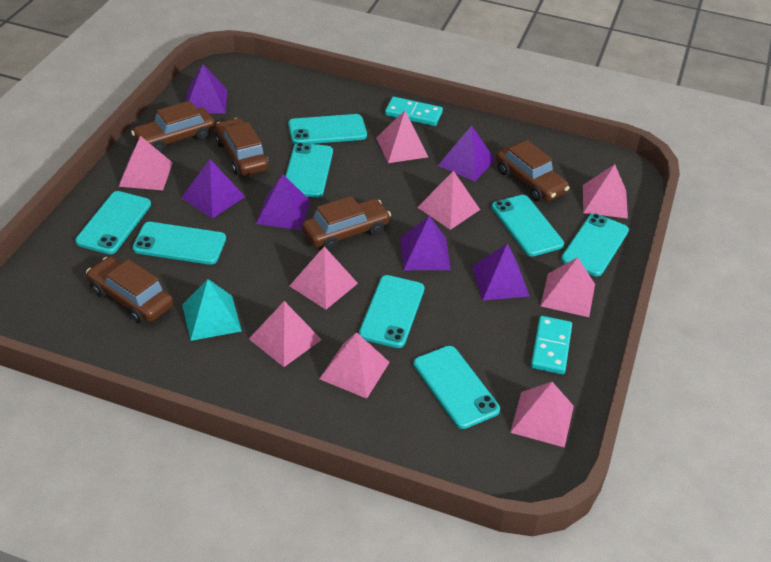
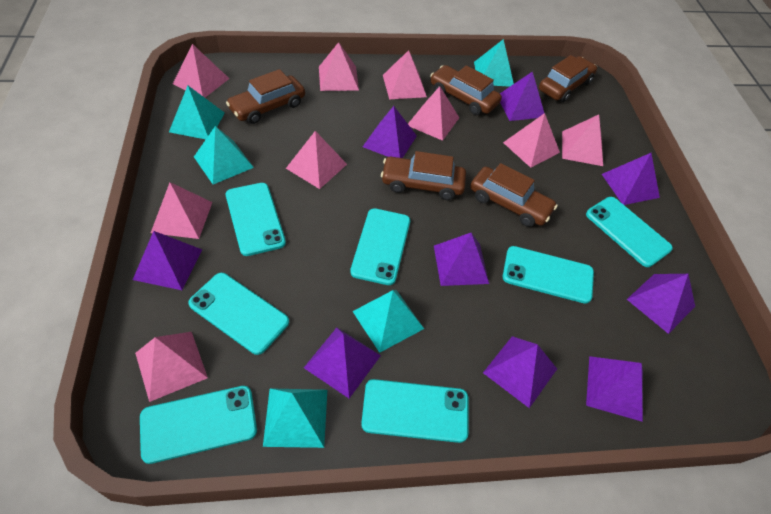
purple pyramid: 6 -> 9
turquoise domino: 2 -> 0
turquoise phone: 8 -> 7
turquoise pyramid: 1 -> 5

